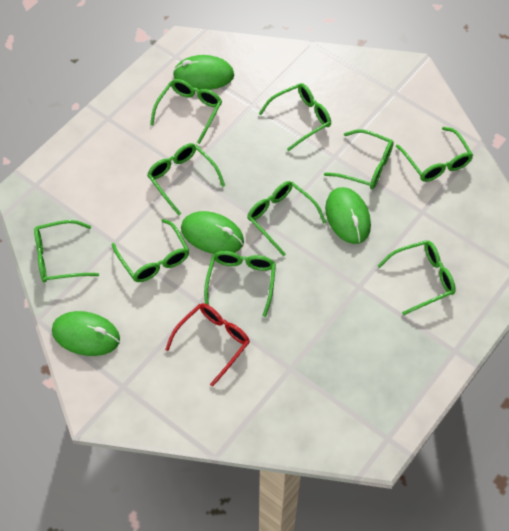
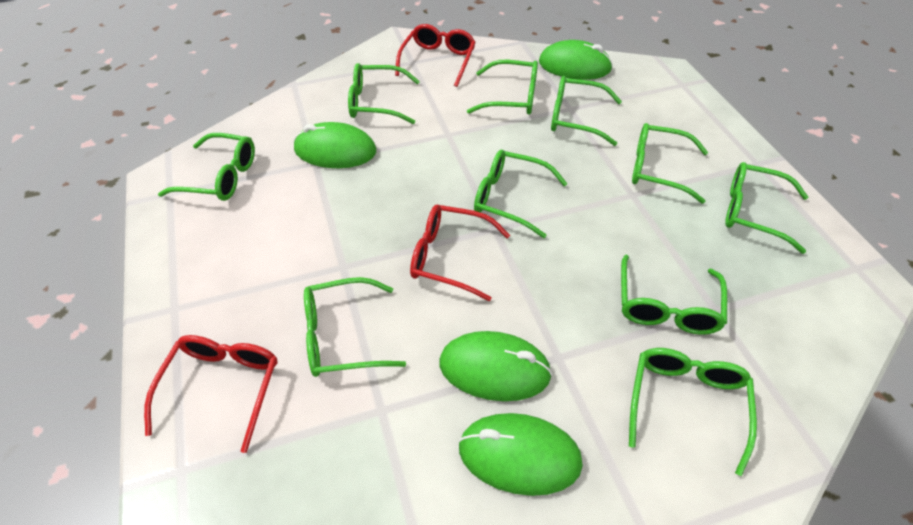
red glasses: 1 -> 3

